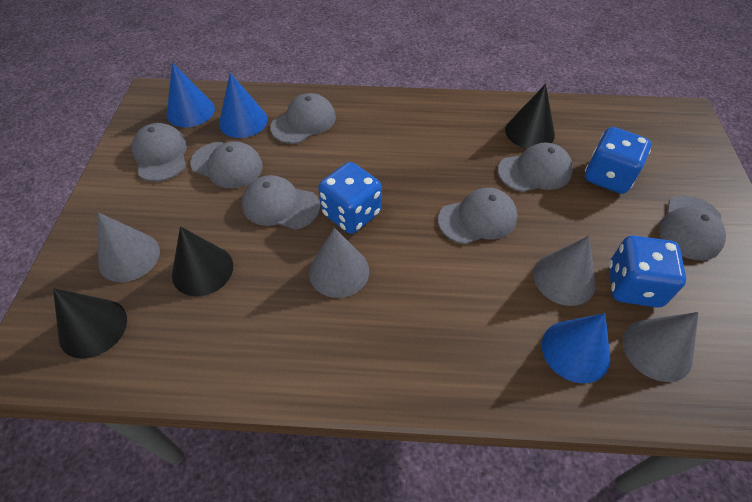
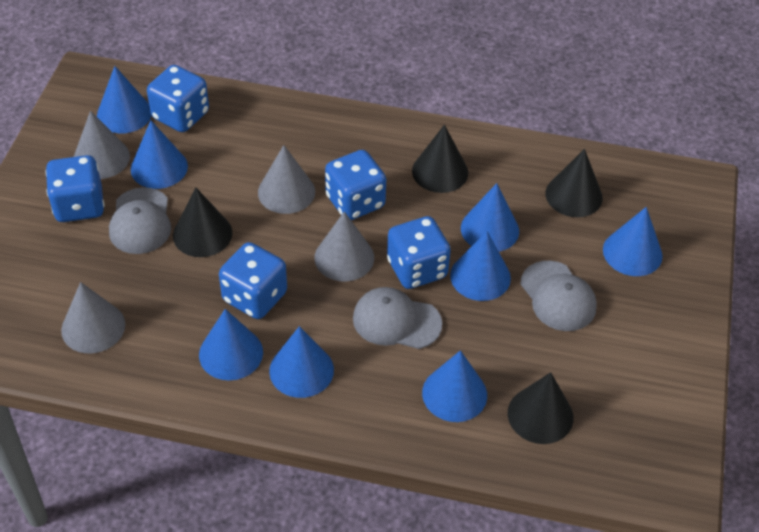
black cone: 3 -> 4
blue cone: 3 -> 8
blue dice: 3 -> 5
grey cap: 7 -> 3

